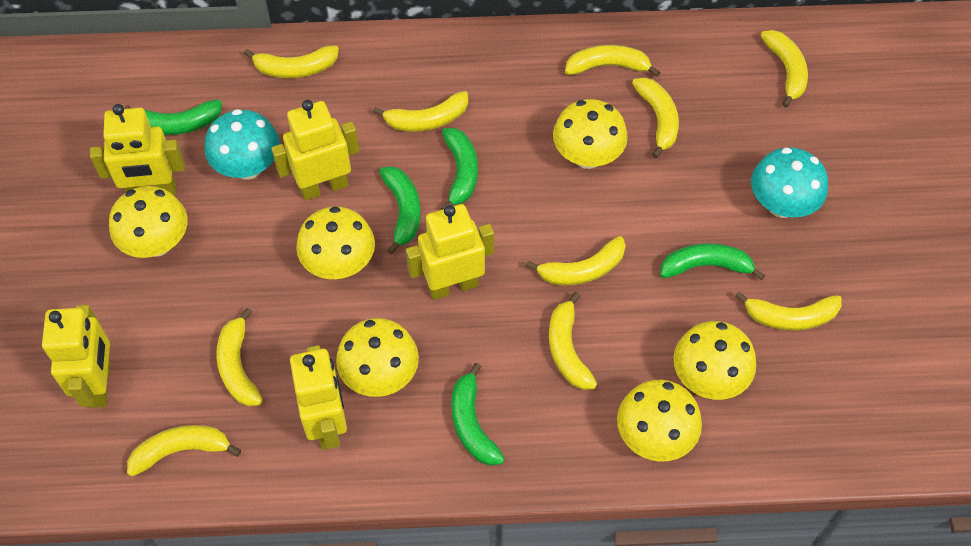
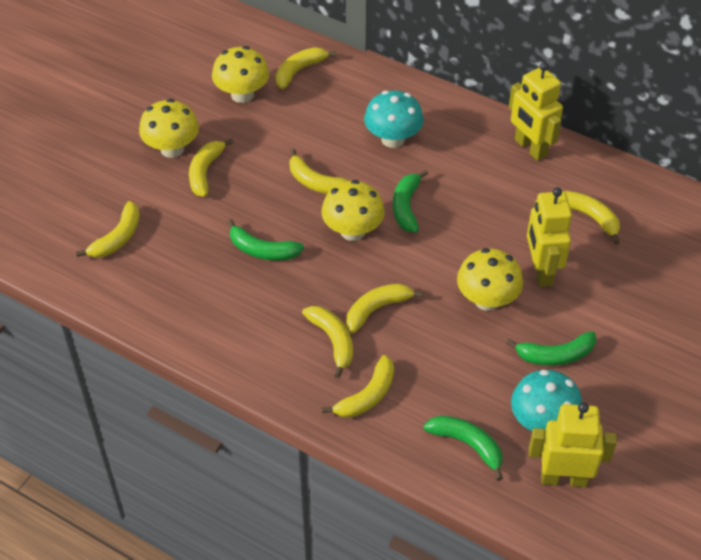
green banana: 5 -> 4
yellow banana: 10 -> 8
yellow mushroom: 6 -> 4
yellow robot: 5 -> 3

